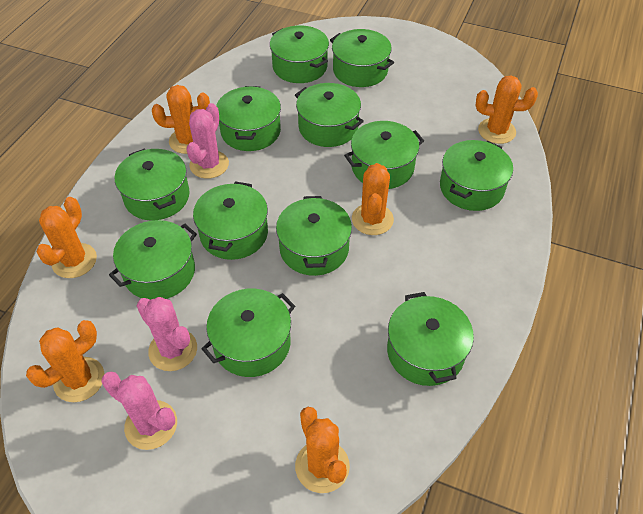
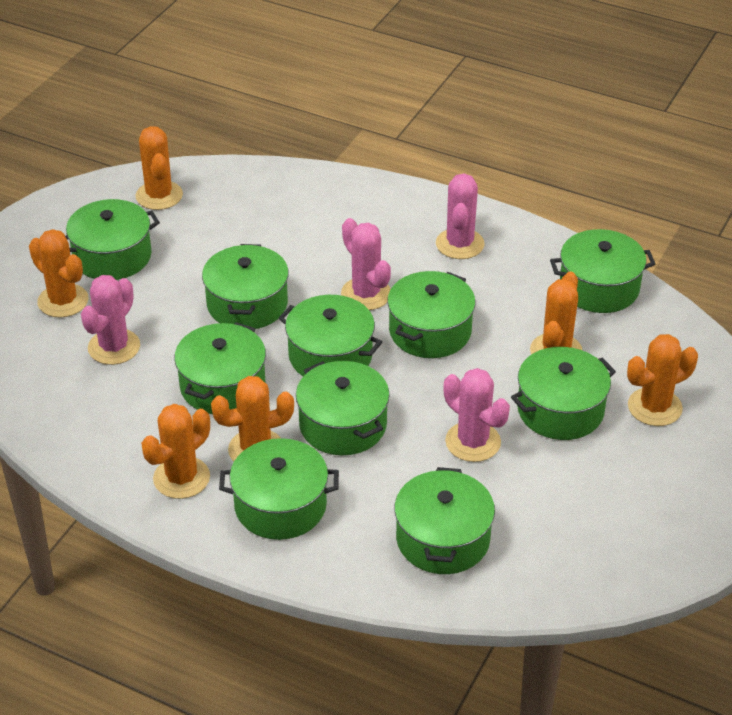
green pot: 12 -> 10
pink cactus: 3 -> 4

